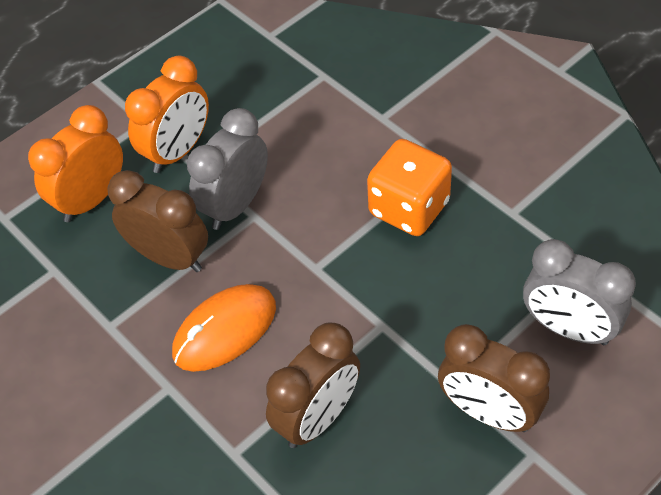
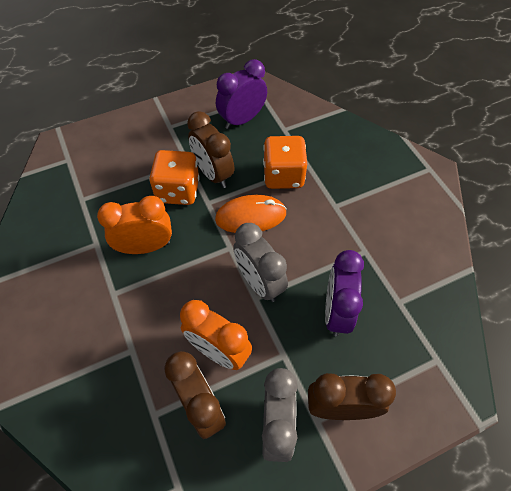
orange dice: 1 -> 2
purple clock: 0 -> 2

